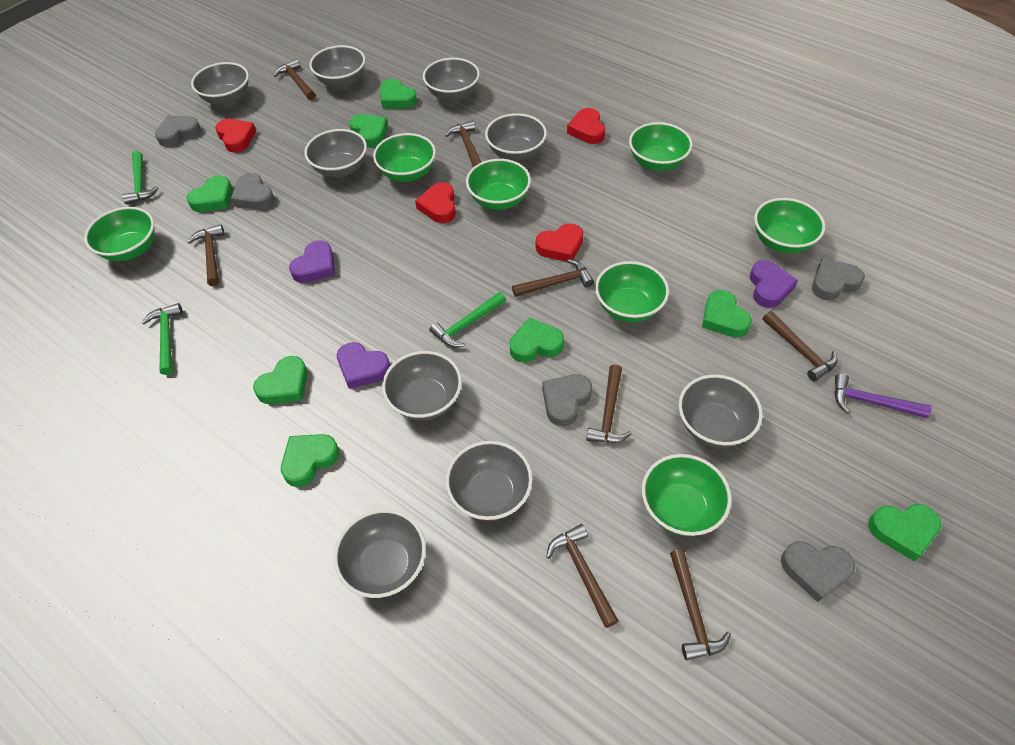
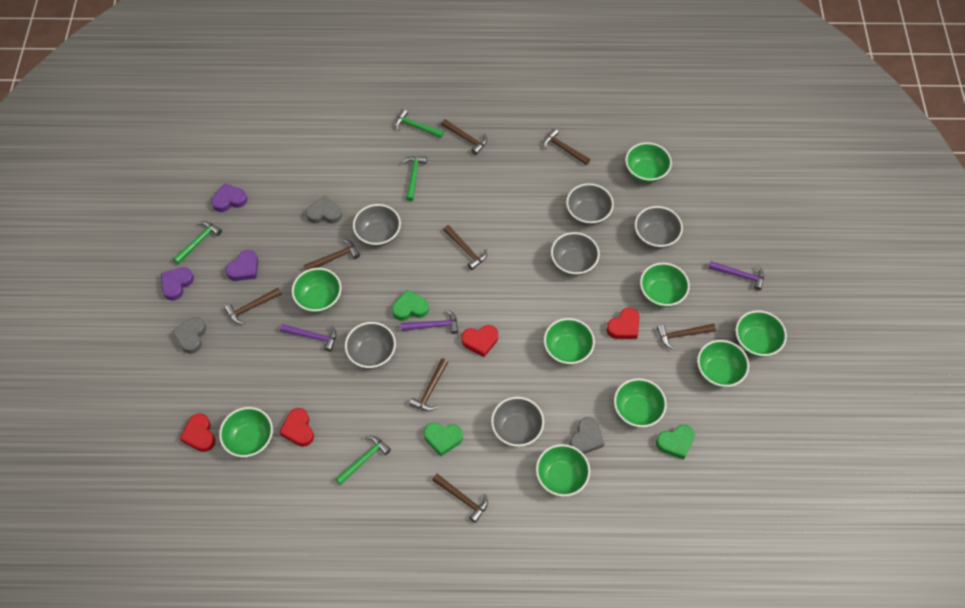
green bowl: 7 -> 9
green hammer: 3 -> 4
green heart: 8 -> 3
grey bowl: 9 -> 6
grey heart: 5 -> 3
purple hammer: 1 -> 3

